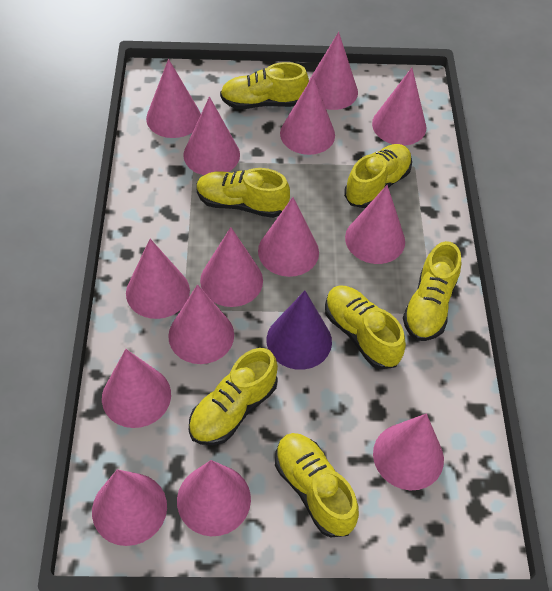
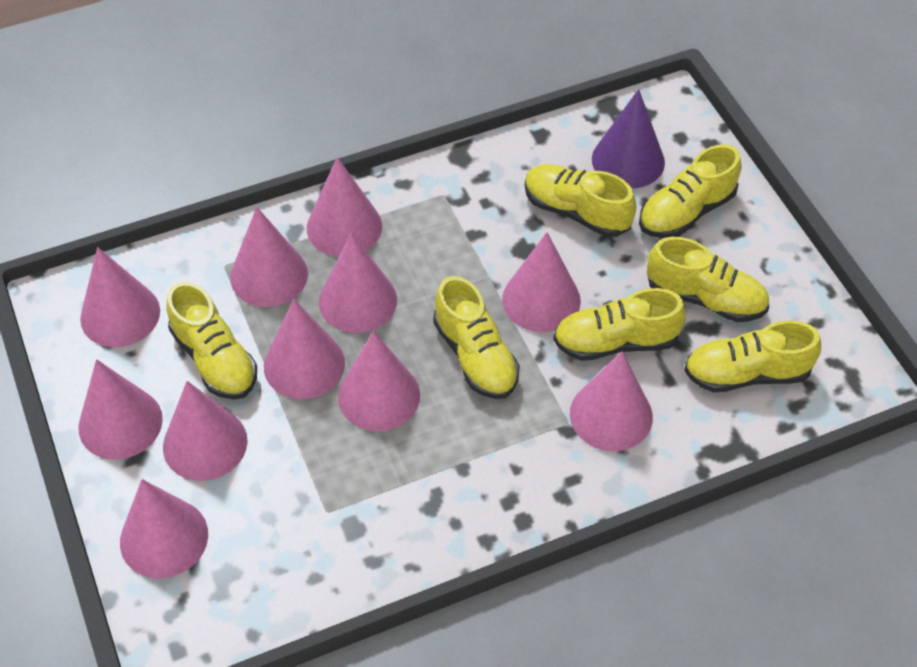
pink cone: 14 -> 11

